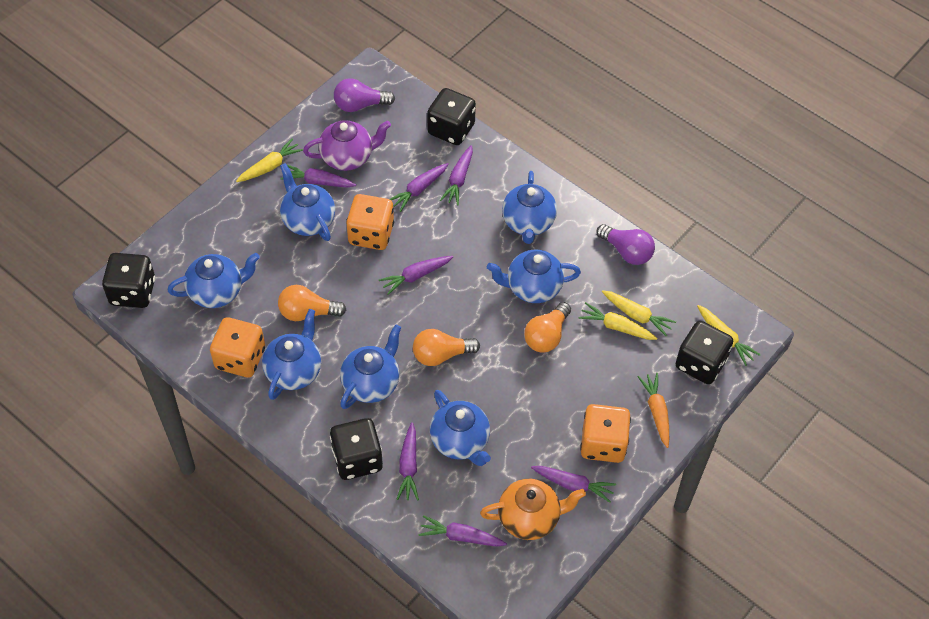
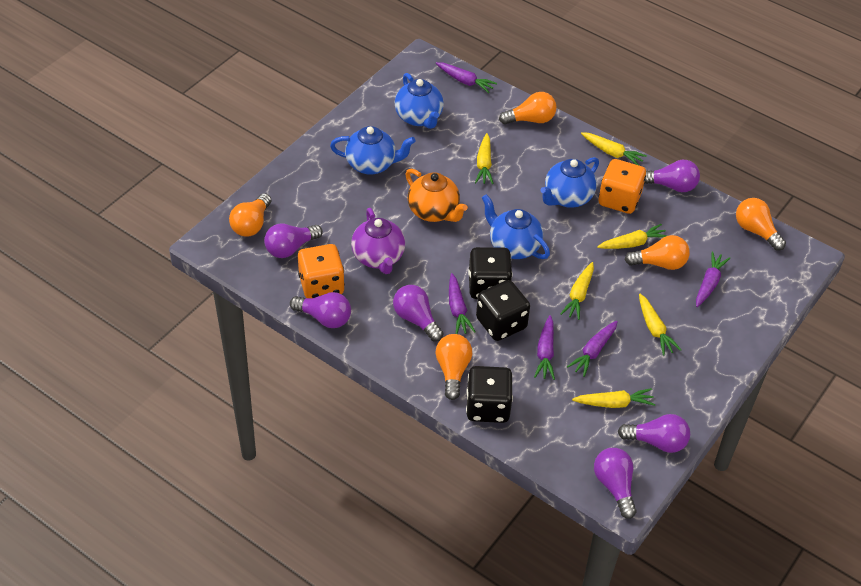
black dice: 4 -> 3
blue teapot: 7 -> 4
orange carrot: 1 -> 0
orange dice: 3 -> 2
orange light bulb: 3 -> 5
purple carrot: 7 -> 5
purple light bulb: 2 -> 6
yellow carrot: 4 -> 6

